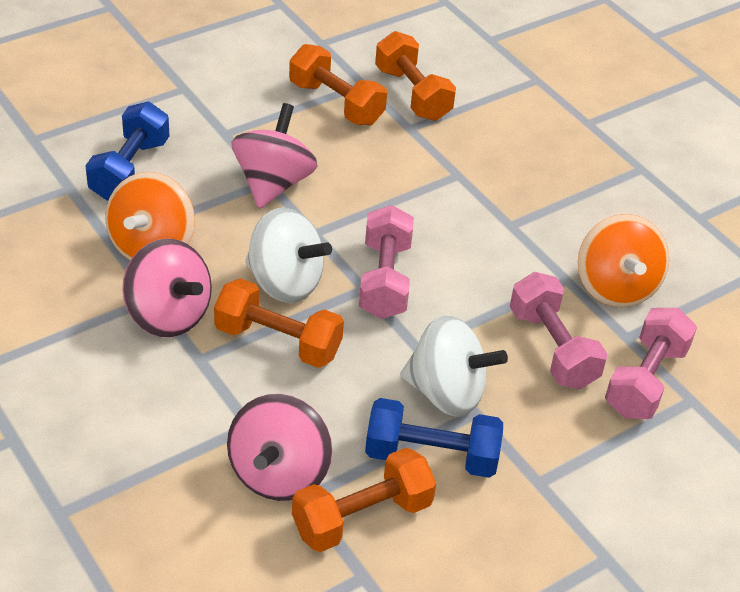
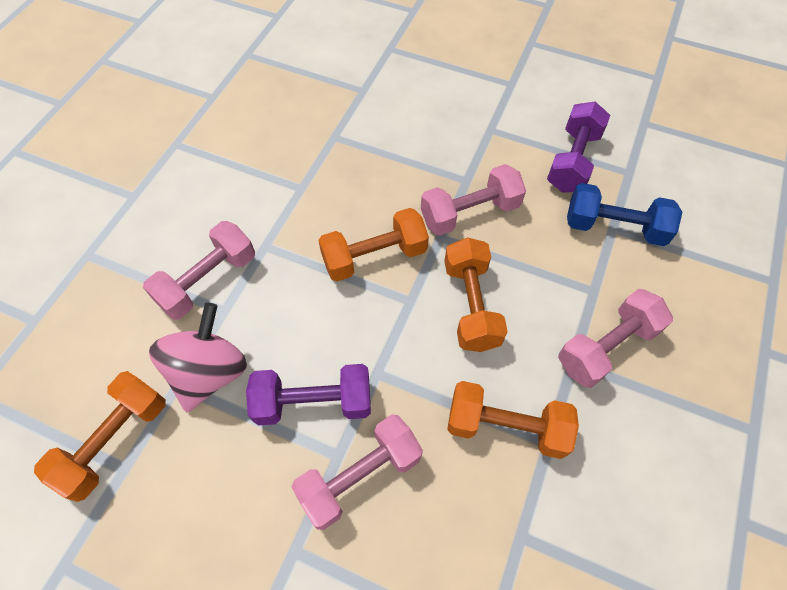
blue dumbbell: 2 -> 1
orange spinning top: 2 -> 0
pink dumbbell: 3 -> 4
pink spinning top: 3 -> 1
purple dumbbell: 0 -> 2
white spinning top: 2 -> 0

